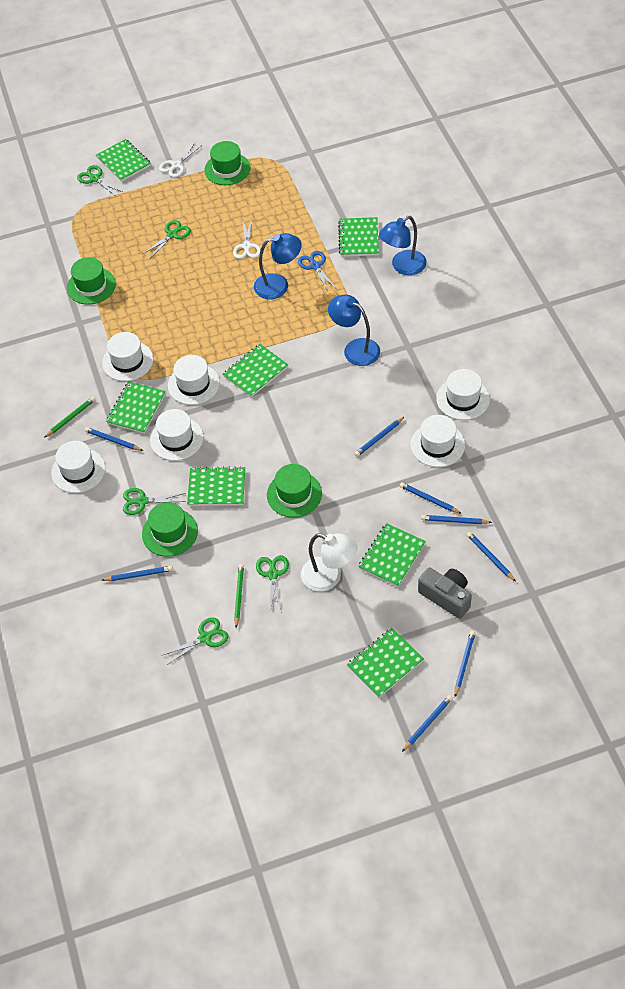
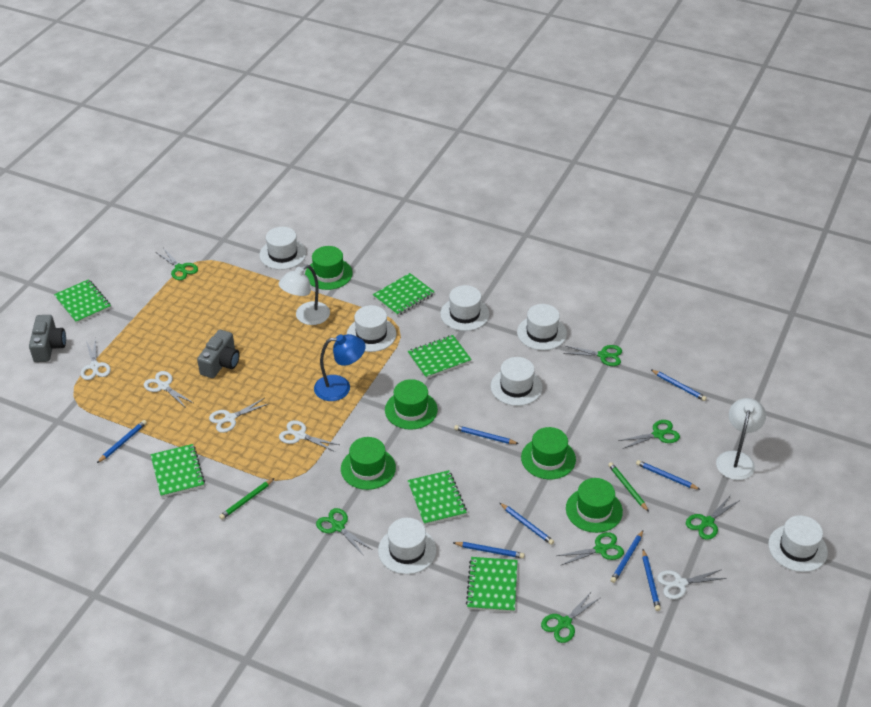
blue lamp: 3 -> 1
blue scissors: 1 -> 0
green hat: 4 -> 5
green notebook: 7 -> 6
green scissors: 5 -> 7
grey camera: 1 -> 2
white hat: 6 -> 7
white lamp: 1 -> 2
white scissors: 2 -> 5

